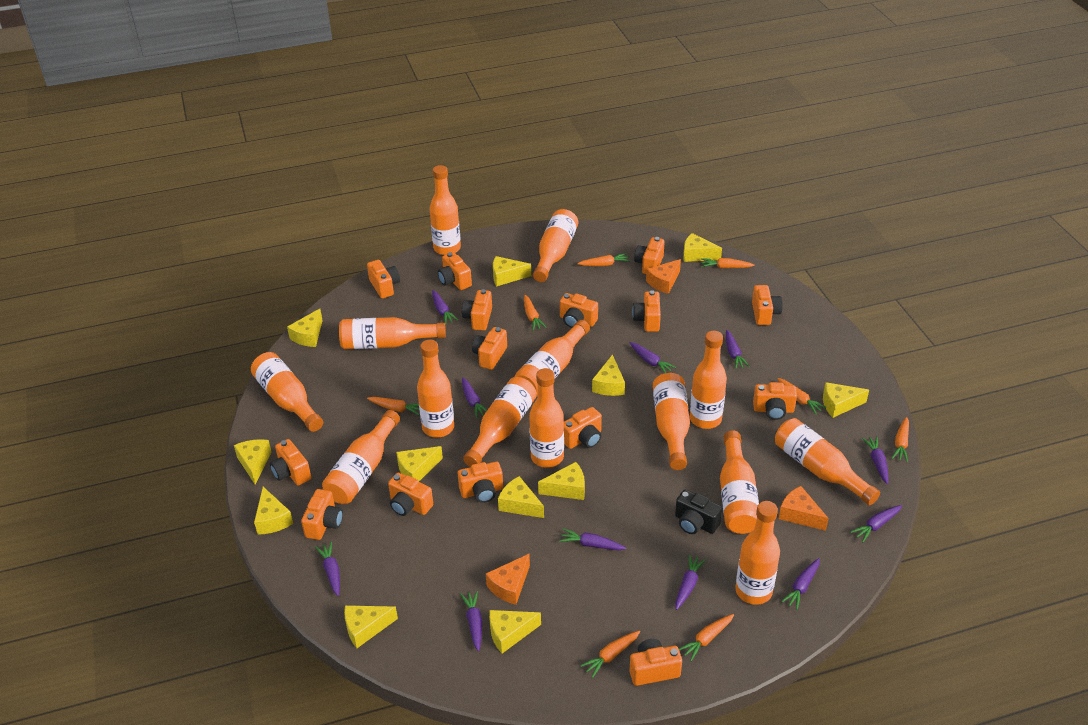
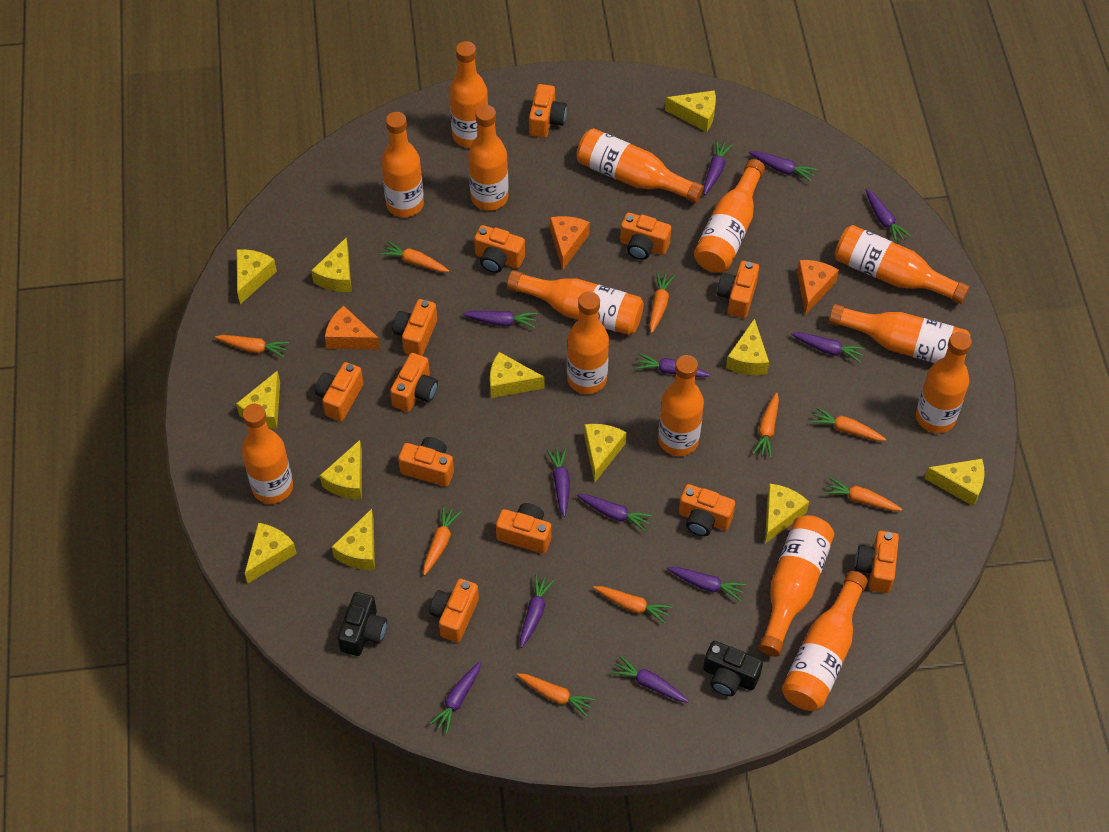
black camera: 1 -> 2
orange camera: 15 -> 12
orange carrot: 8 -> 9
purple carrot: 11 -> 12

